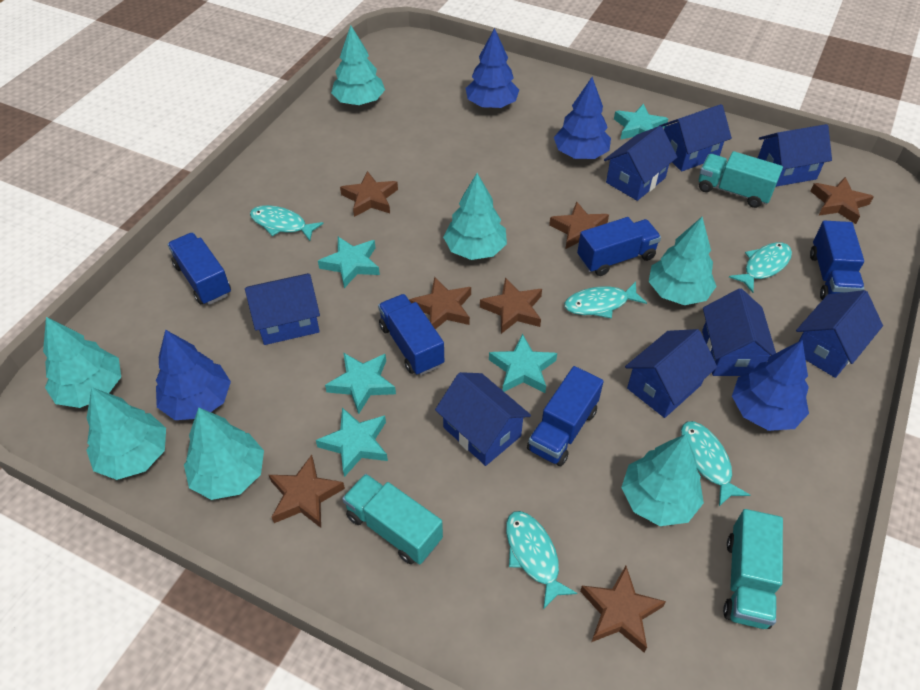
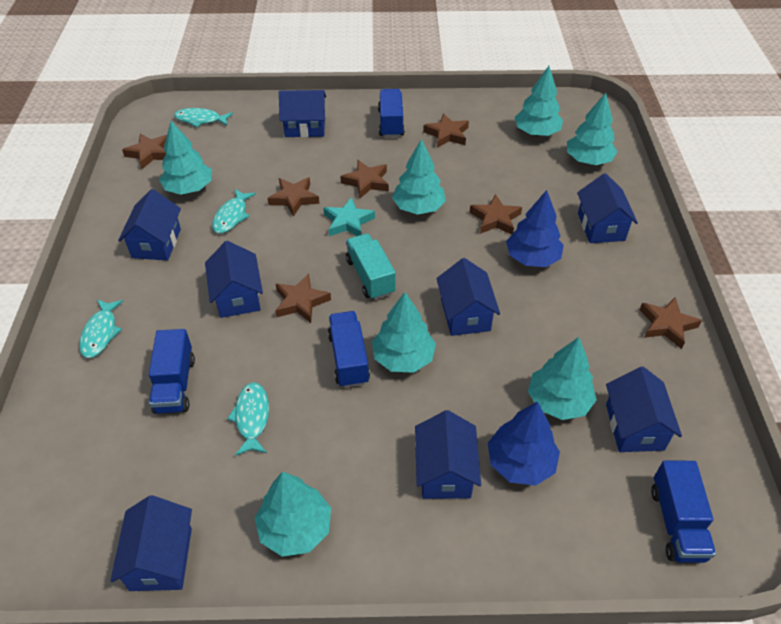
blue tree: 4 -> 2
blue truck: 5 -> 4
turquoise fish: 5 -> 4
turquoise star: 5 -> 1
turquoise truck: 3 -> 1

